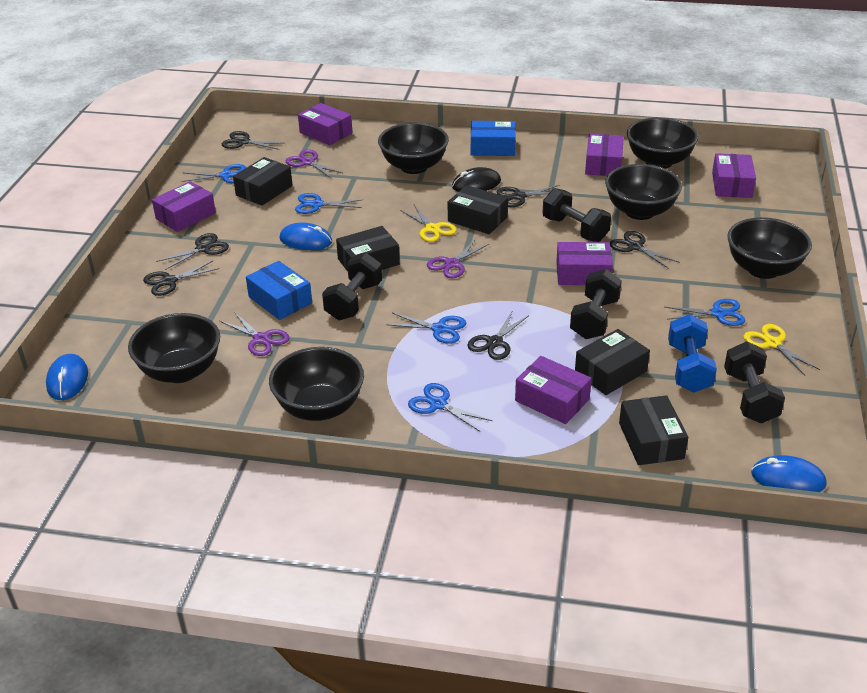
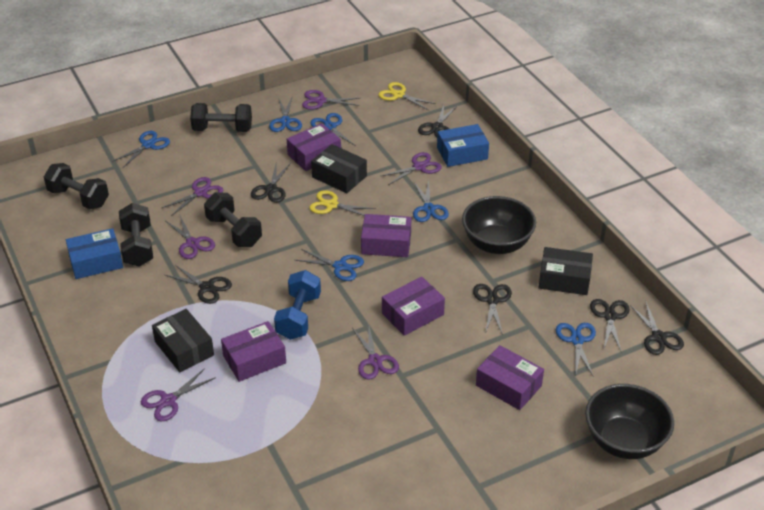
black bowl: 6 -> 2
black box: 5 -> 3
black mouse: 1 -> 0
blue mouse: 3 -> 0
blue scissors: 5 -> 6
purple box: 6 -> 5
purple scissors: 3 -> 6

